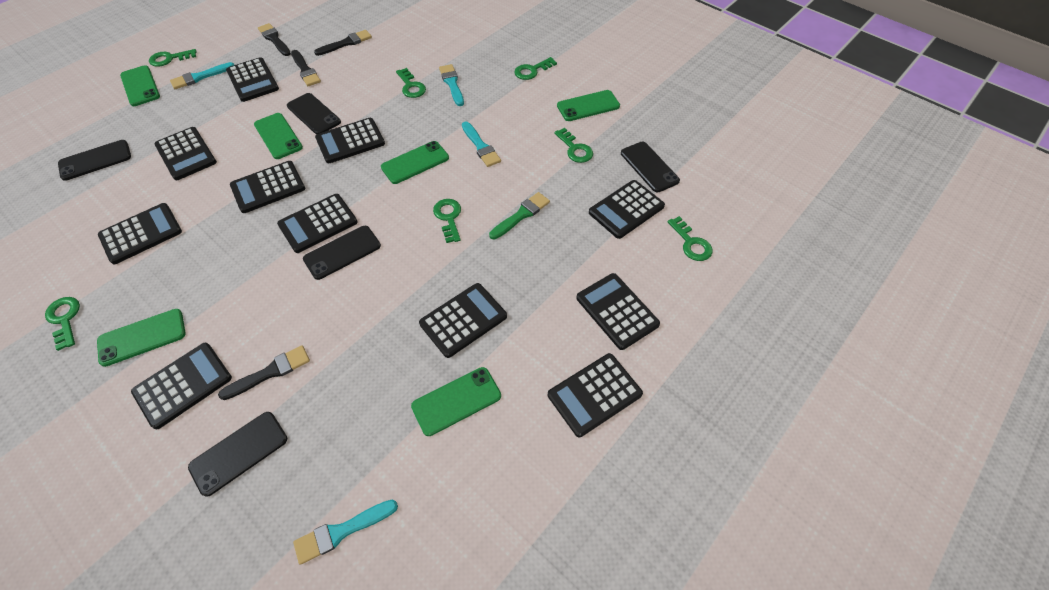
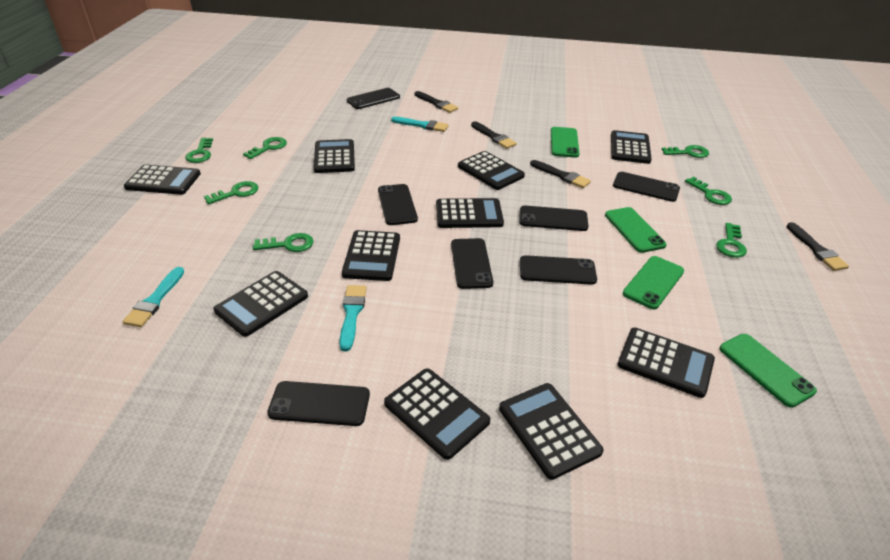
black calculator: 11 -> 10
black phone: 5 -> 7
green brush: 1 -> 0
green phone: 6 -> 4
turquoise brush: 4 -> 3

